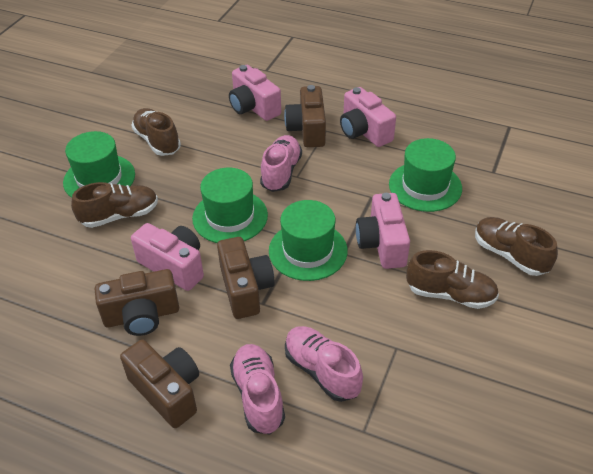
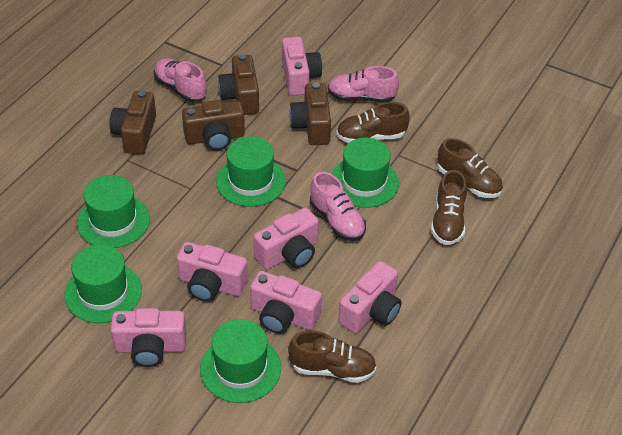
green hat: 4 -> 5
pink camera: 4 -> 6

